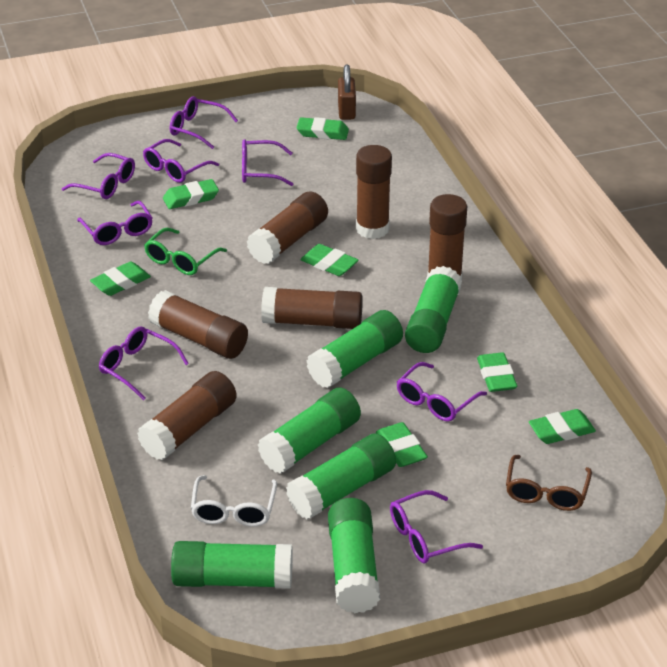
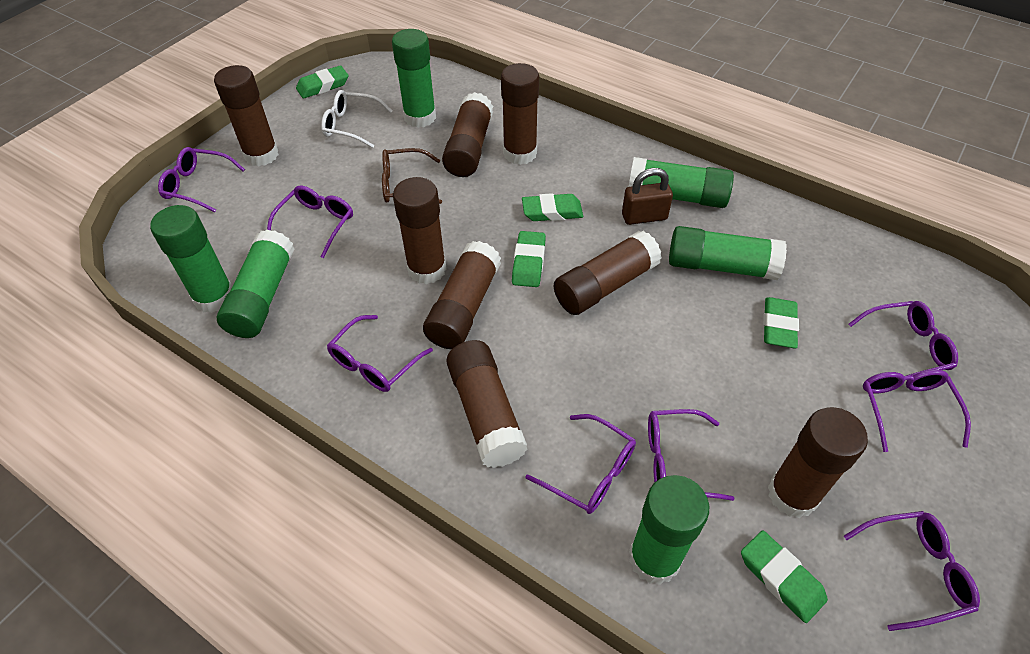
brown glue stick: 6 -> 8
green eraser: 7 -> 5
green glasses: 1 -> 0

